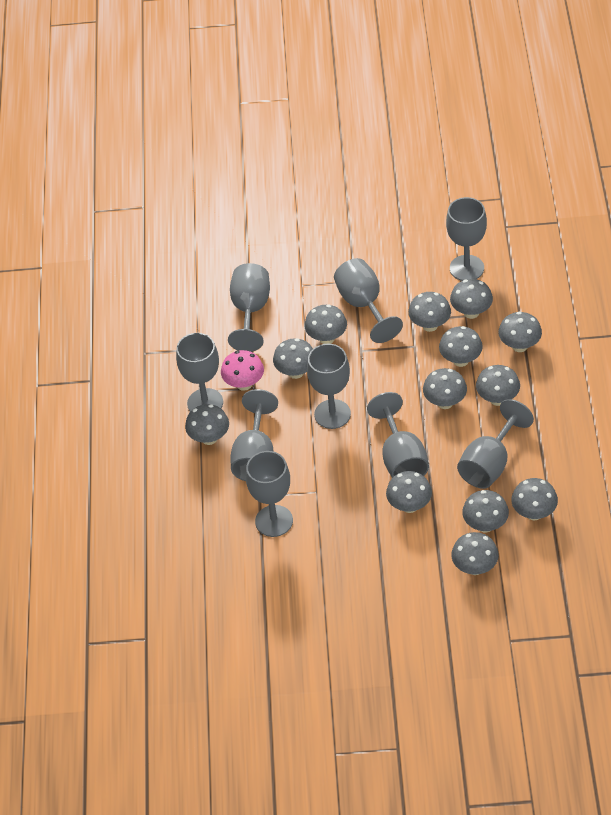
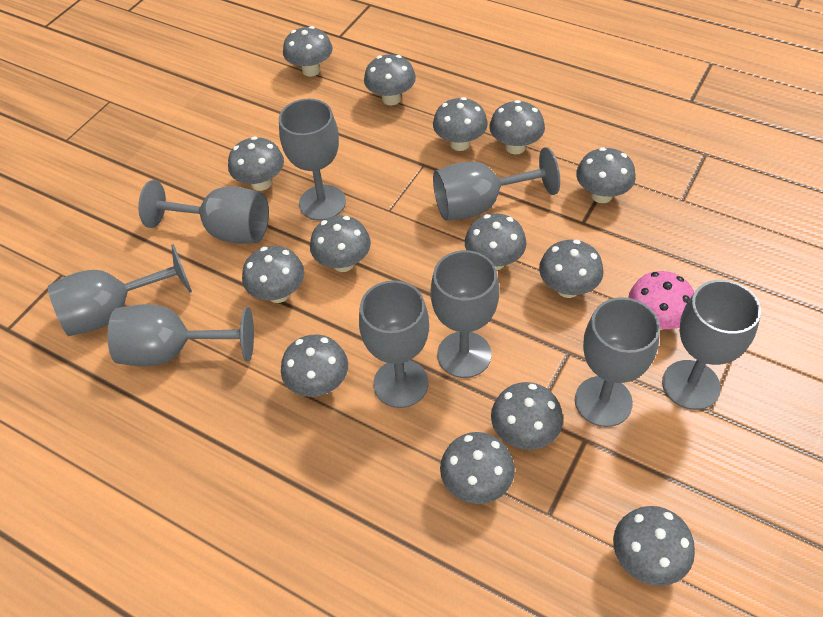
grey mushroom: 13 -> 14

